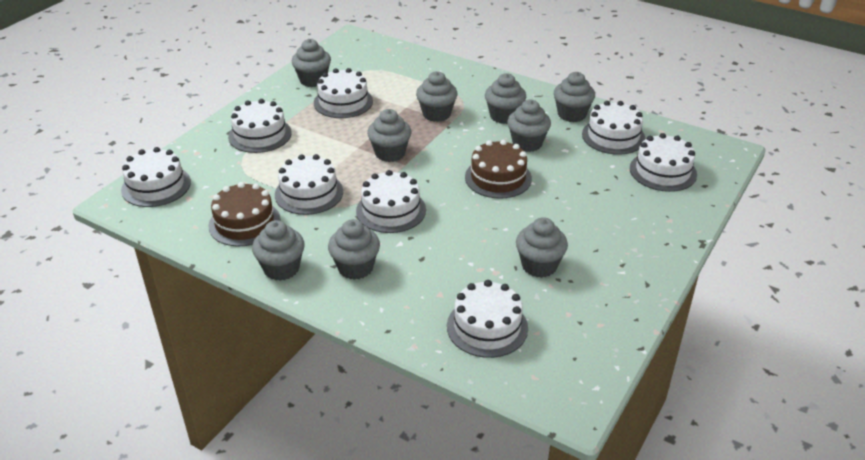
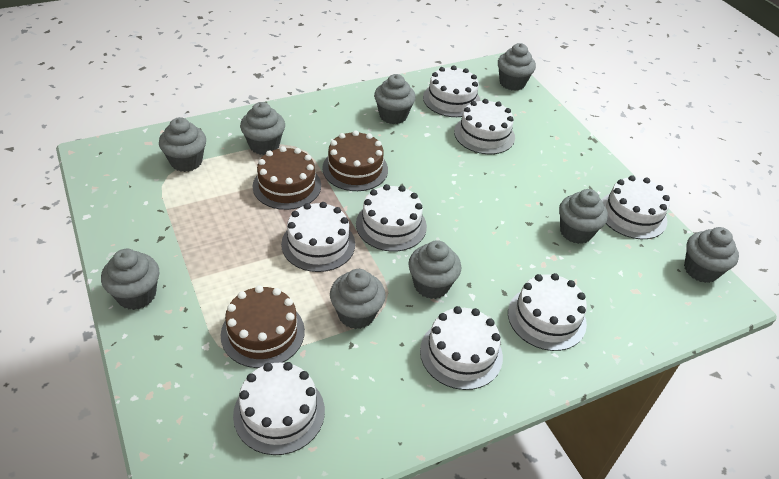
brown cake: 2 -> 3

